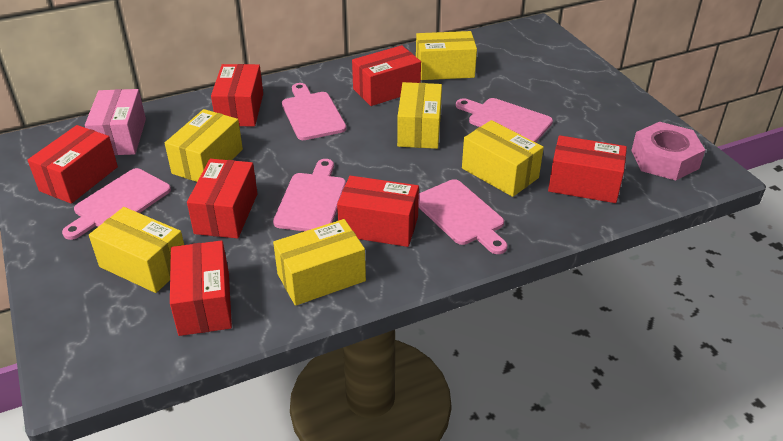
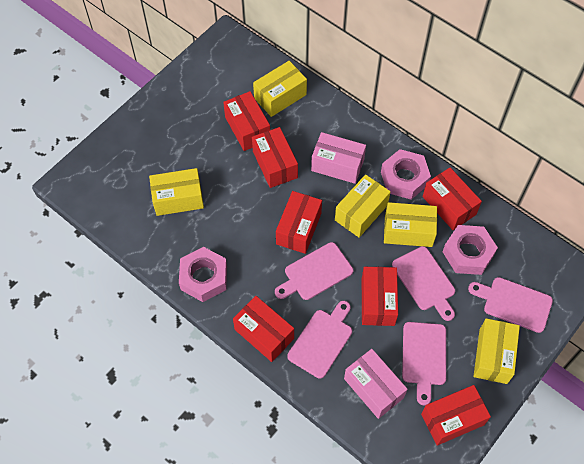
pink box: 1 -> 2
pink nut: 1 -> 3
yellow box: 6 -> 5

